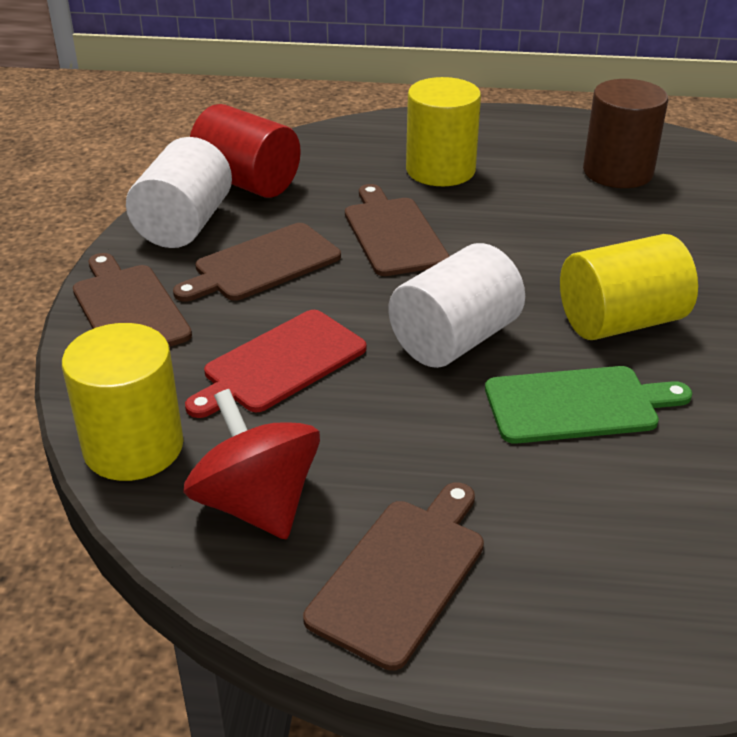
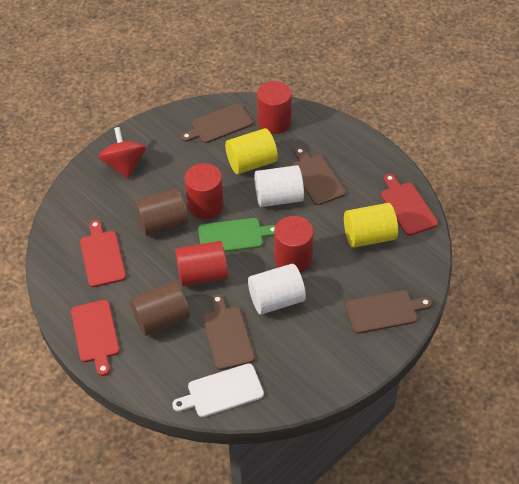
brown cylinder: 1 -> 2
red cutting board: 1 -> 3
red cylinder: 1 -> 4
white cutting board: 0 -> 1
yellow cylinder: 3 -> 2

